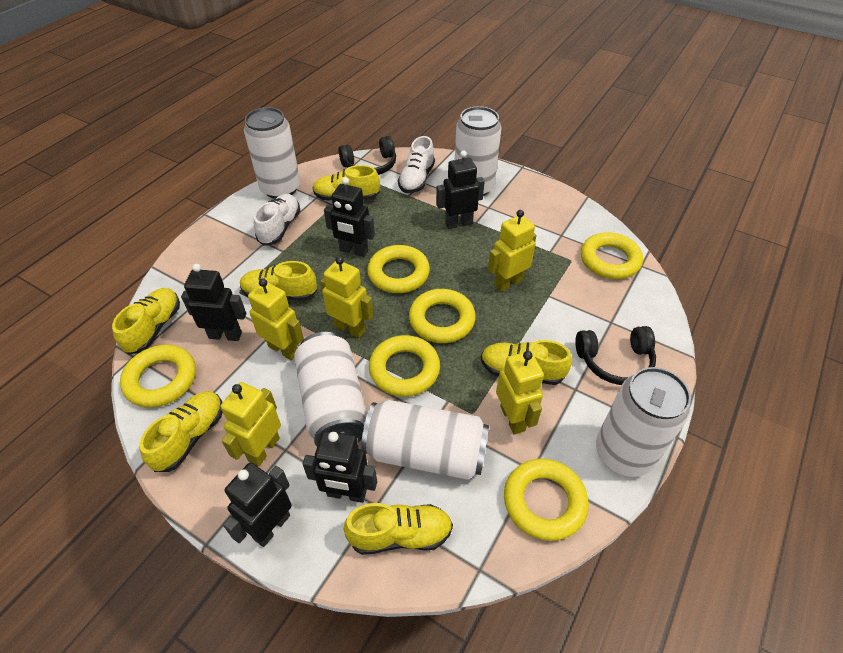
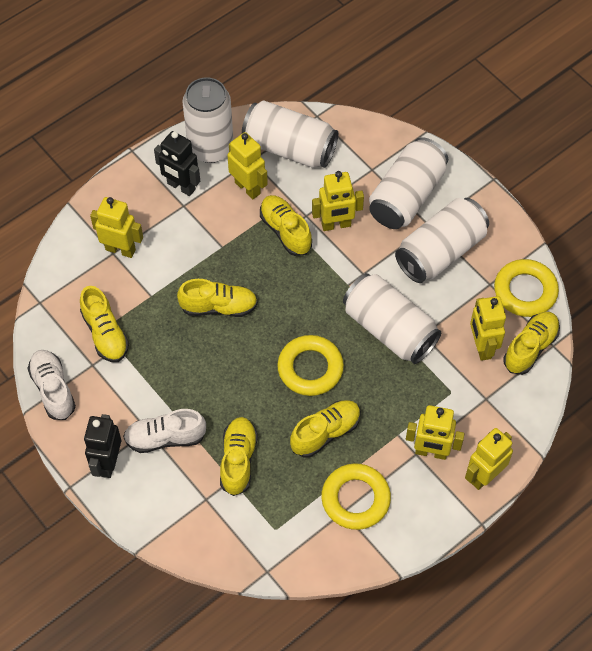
black headphones: 2 -> 0
black robot: 5 -> 2
yellow ring: 6 -> 3
yellow robot: 5 -> 6

